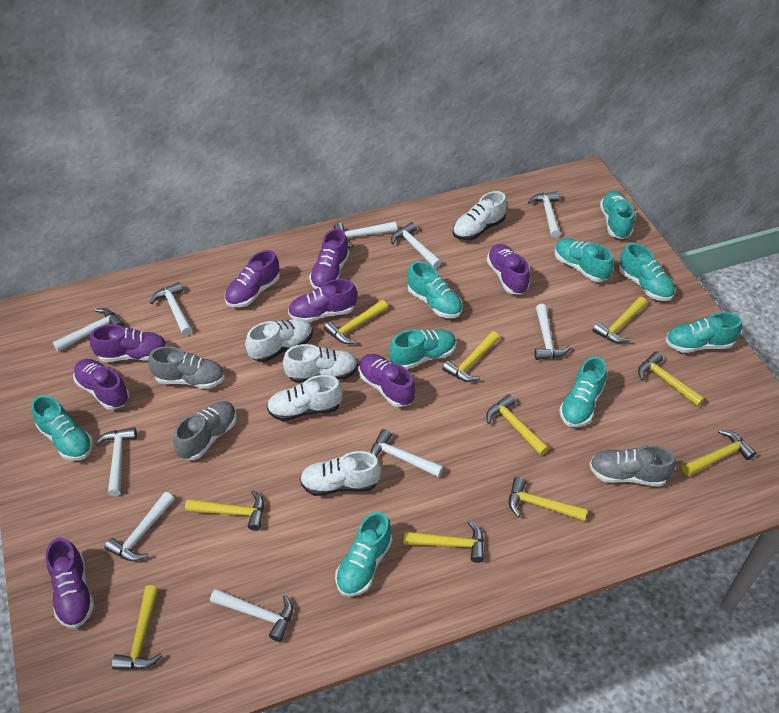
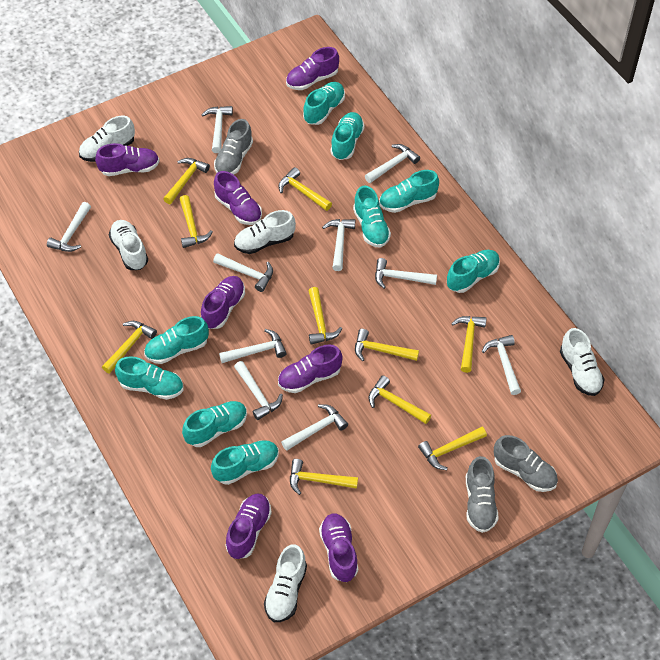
purple shoe: 8 -> 7

